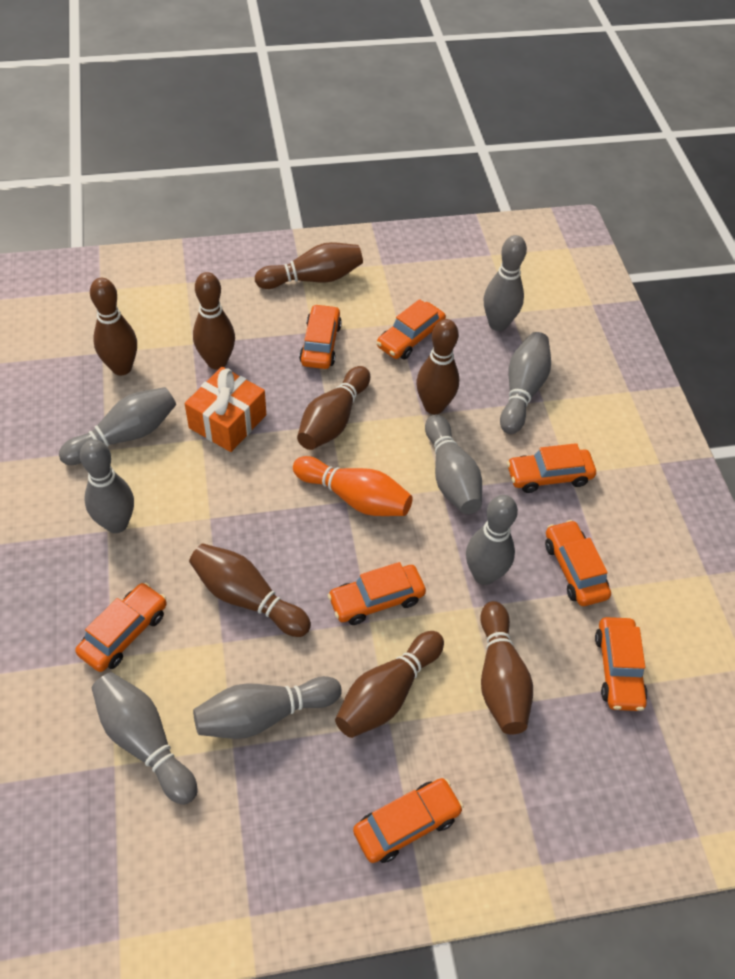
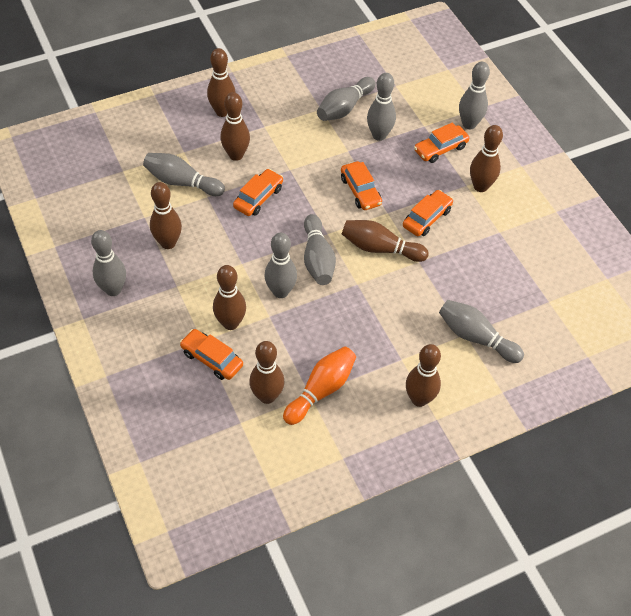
orange car: 8 -> 5
orange gift: 1 -> 0

